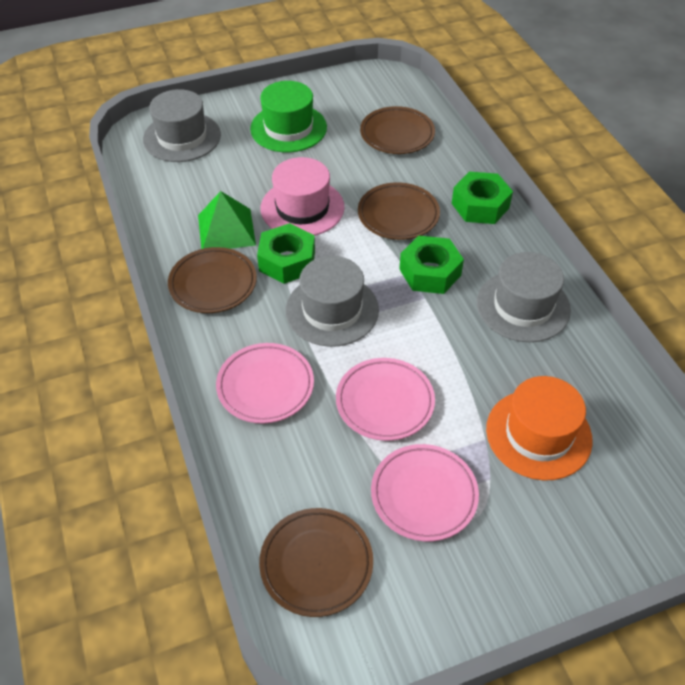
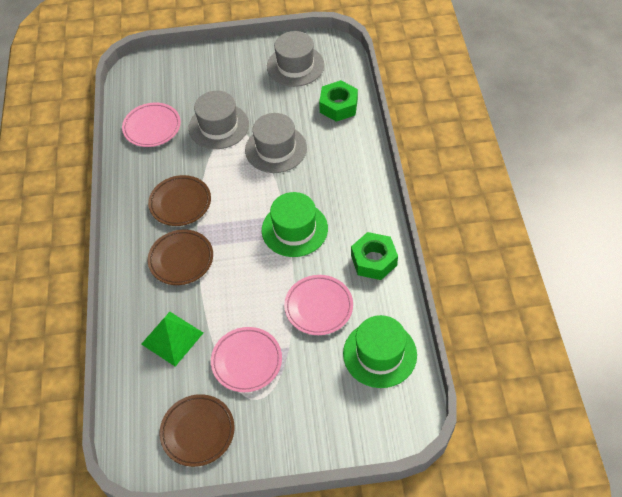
brown plate: 4 -> 3
green hat: 1 -> 2
green nut: 3 -> 2
orange hat: 1 -> 0
pink hat: 1 -> 0

